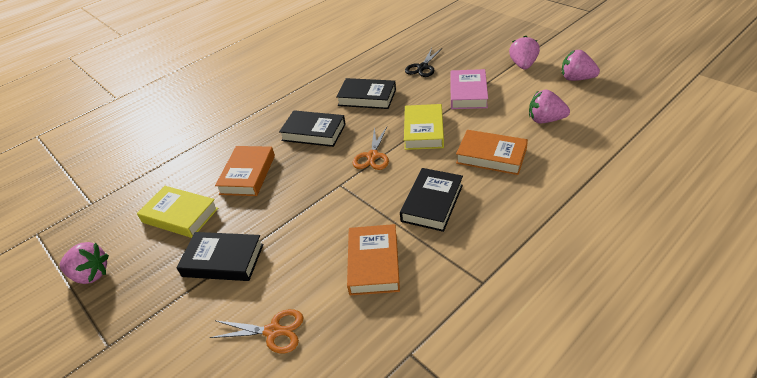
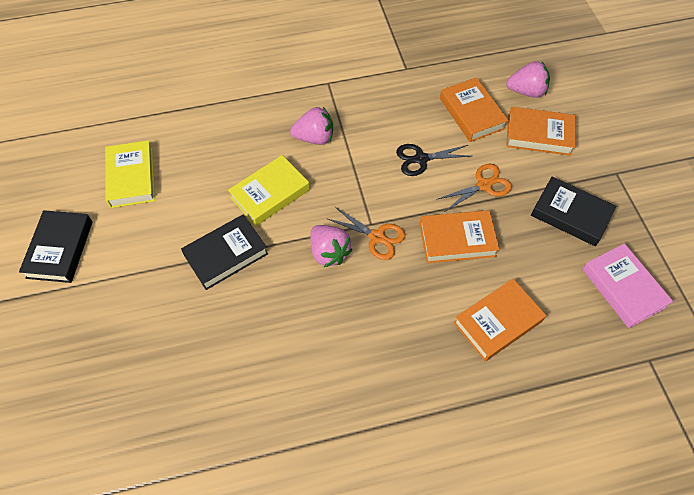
black book: 4 -> 3
orange book: 3 -> 4
pink strawberry: 4 -> 3

